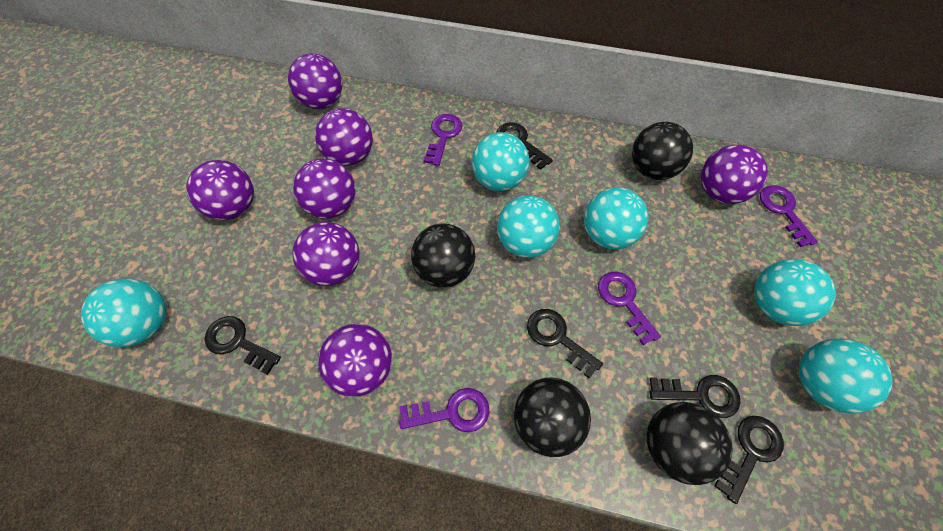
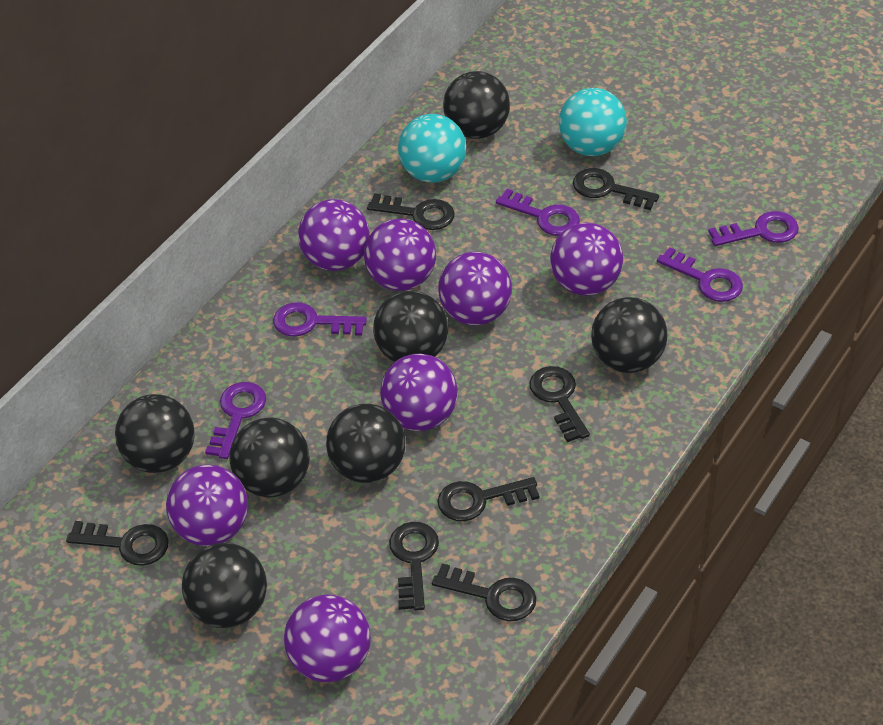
black ball: 4 -> 7
black key: 5 -> 7
purple key: 4 -> 5
turquoise ball: 6 -> 2

